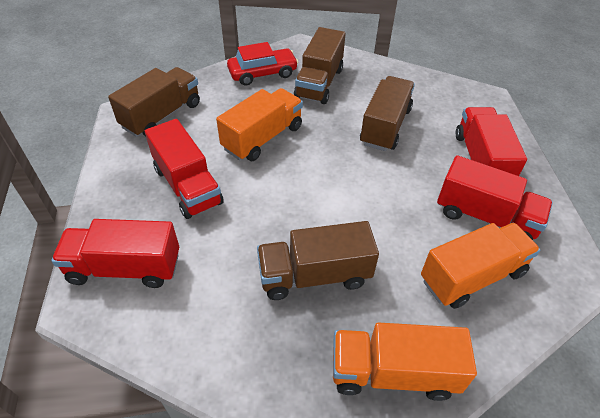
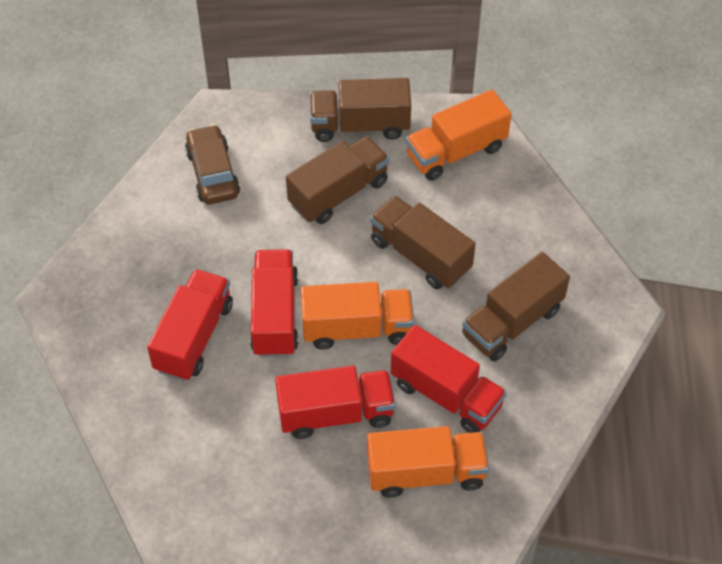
brown car: 0 -> 1
red car: 1 -> 0

